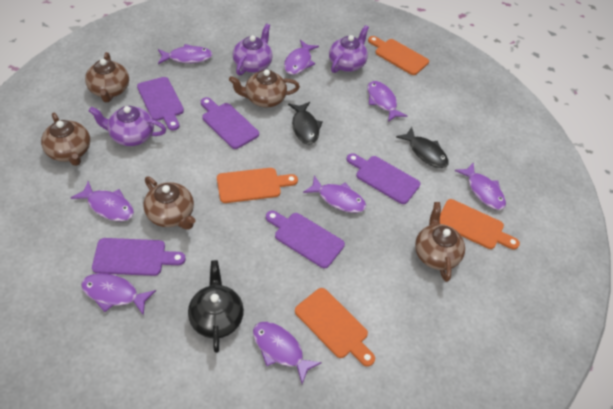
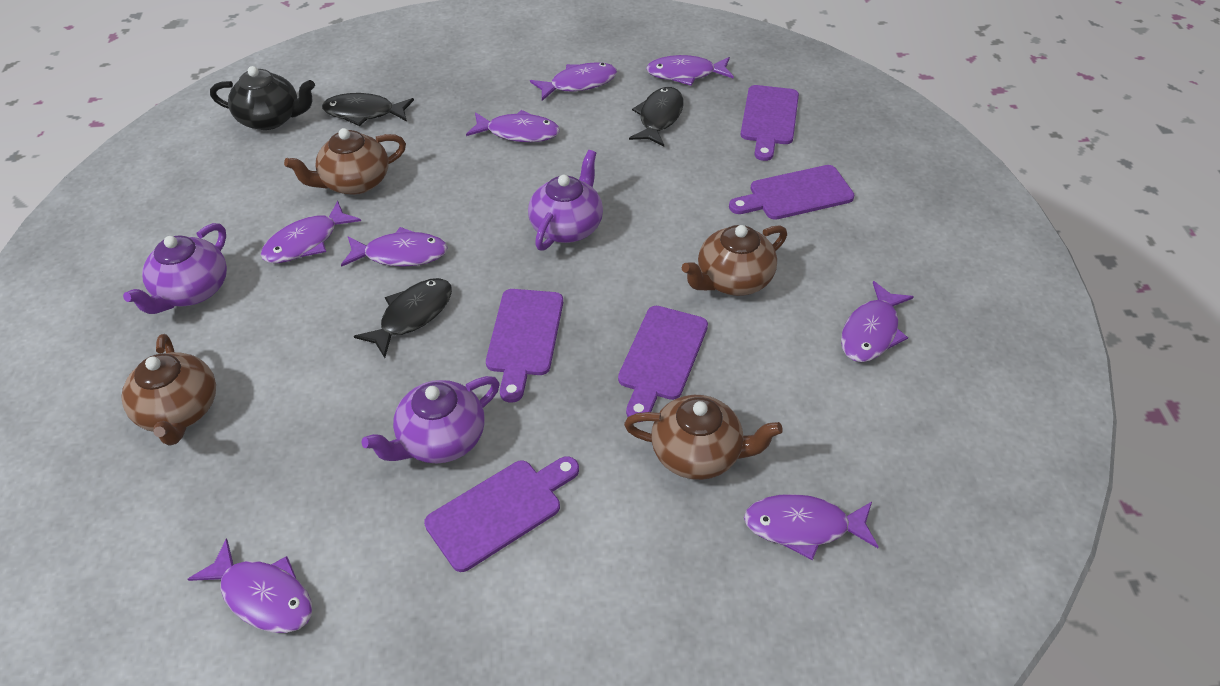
black fish: 2 -> 3
brown teapot: 5 -> 4
orange cutting board: 4 -> 0

